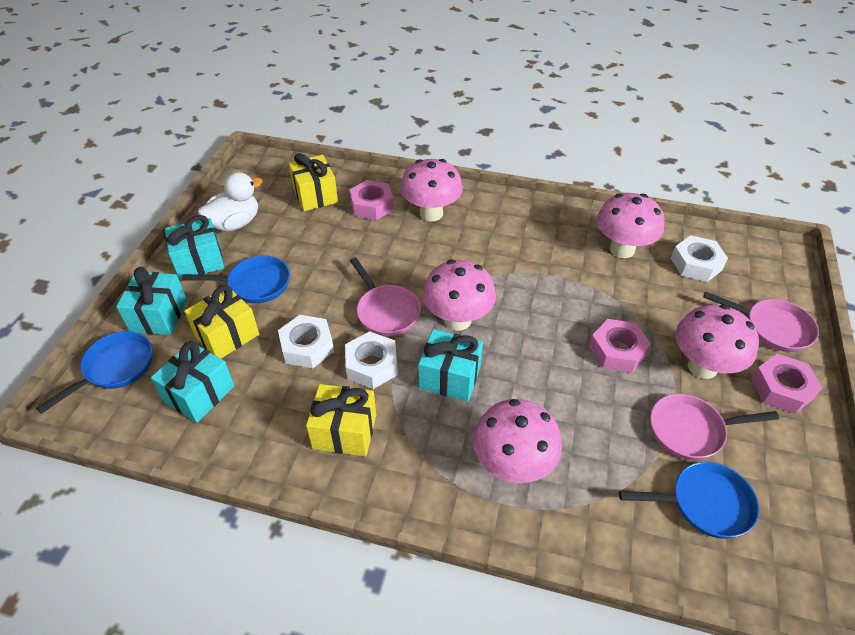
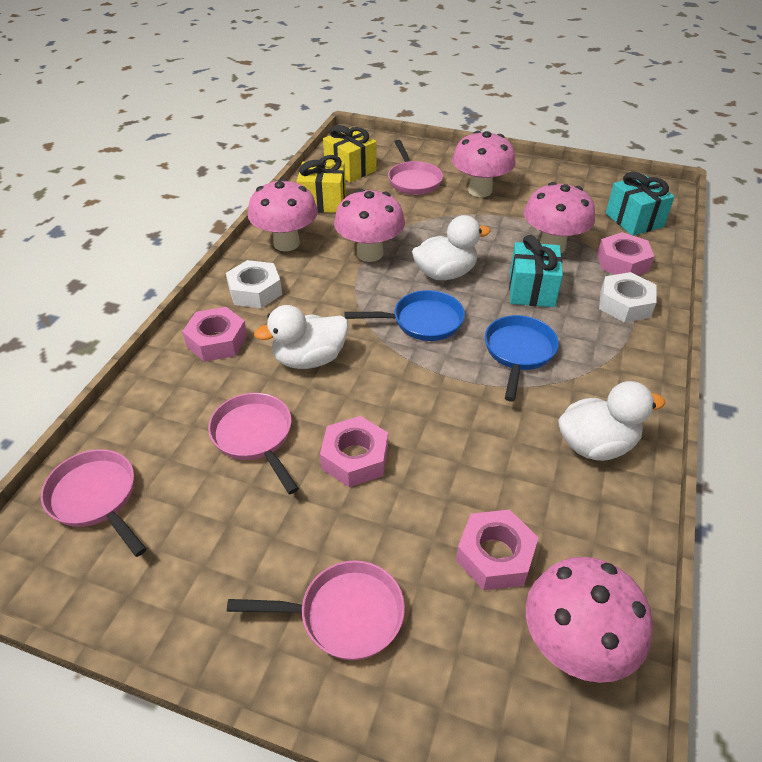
blue pan: 3 -> 2
pink nut: 3 -> 4
pink pan: 3 -> 4
turquoise gift: 4 -> 2
white duck: 1 -> 3
white nut: 3 -> 2
yellow gift: 3 -> 2

